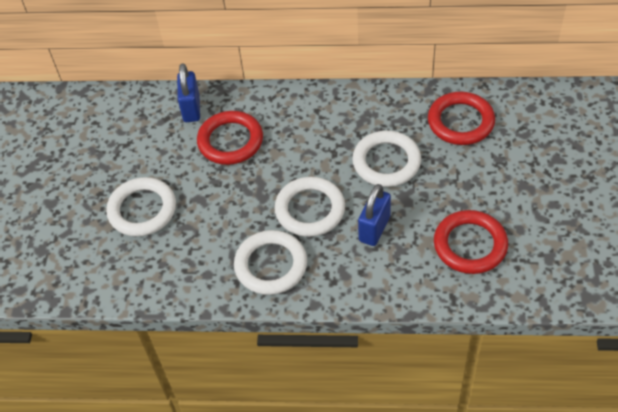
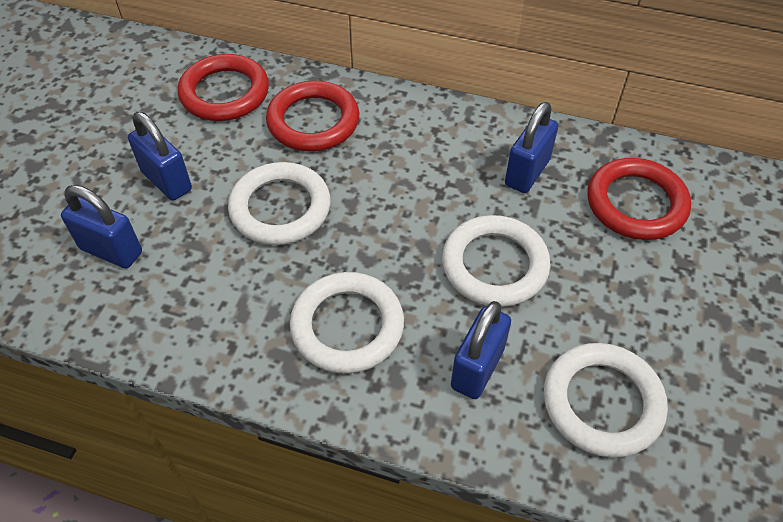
blue padlock: 2 -> 4

